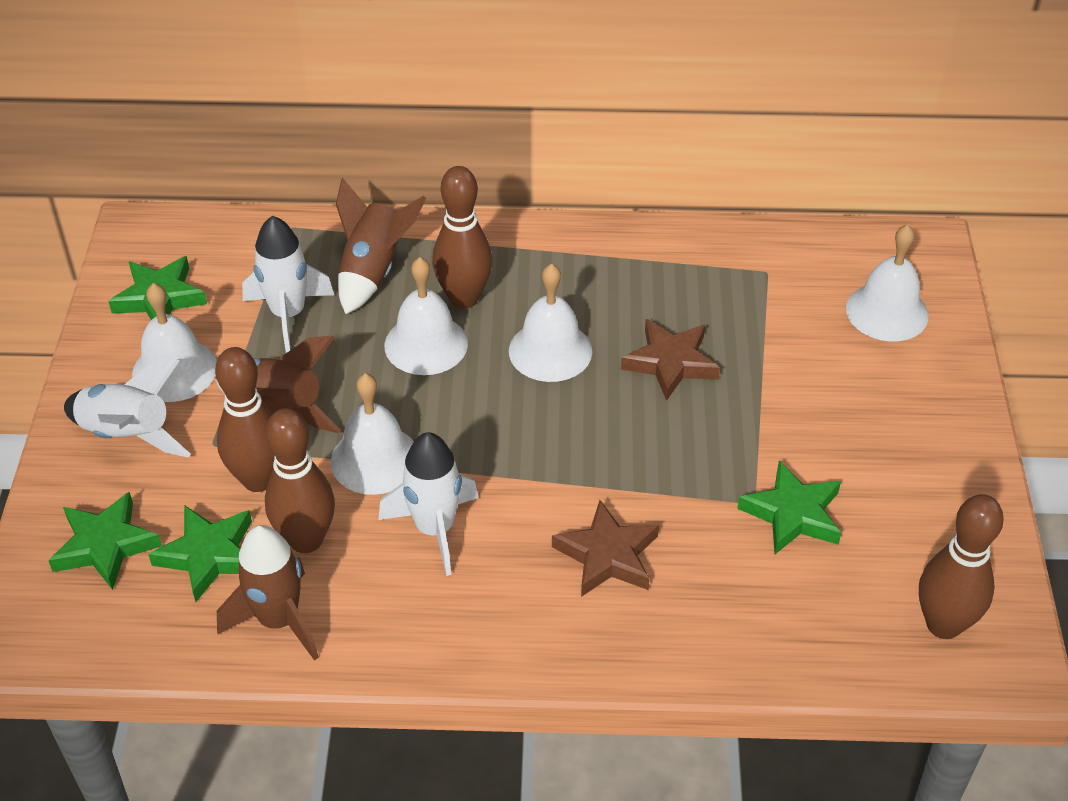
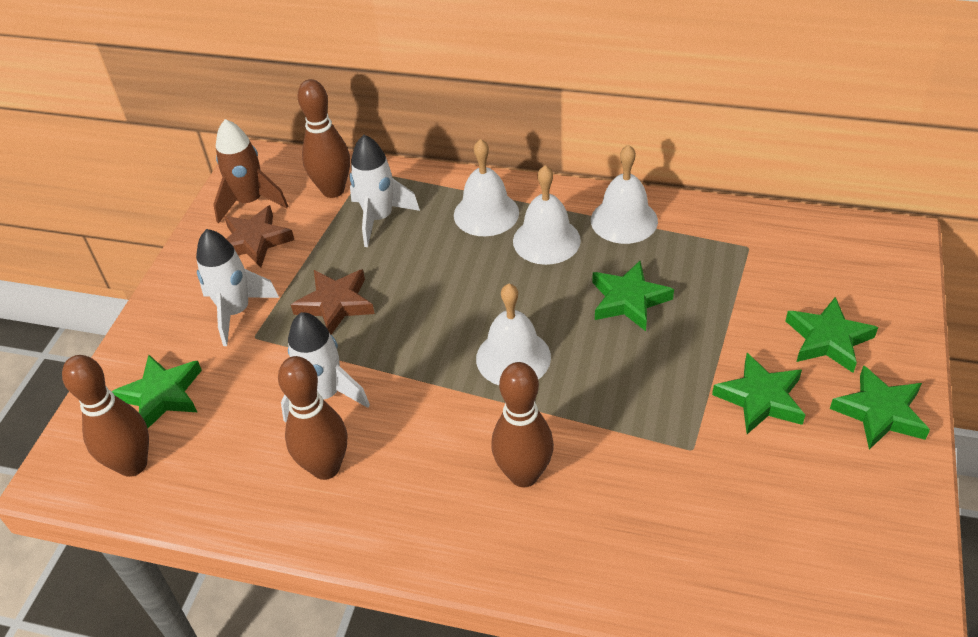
brown rocket: 3 -> 1
green star: 4 -> 5
white bell: 5 -> 4

